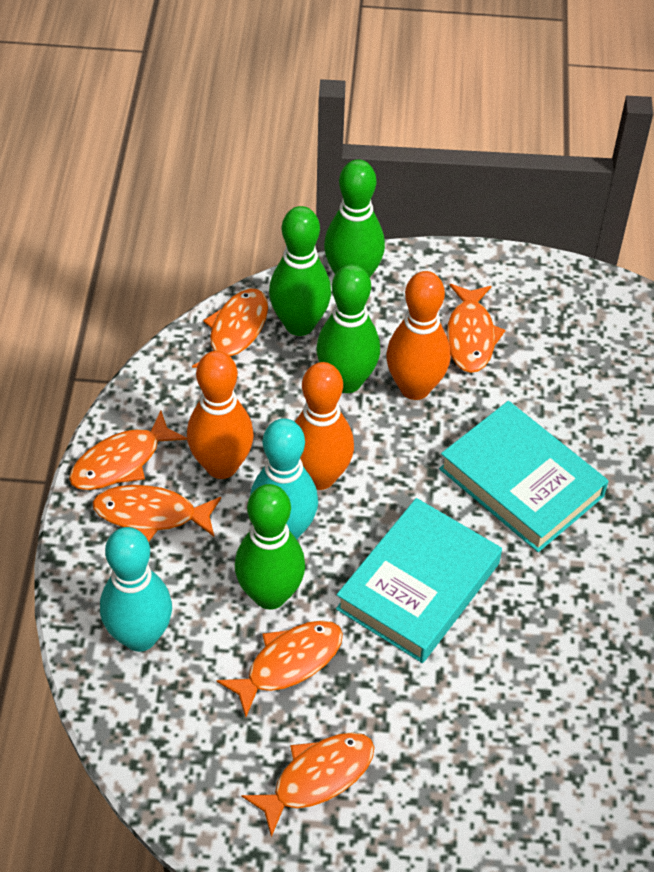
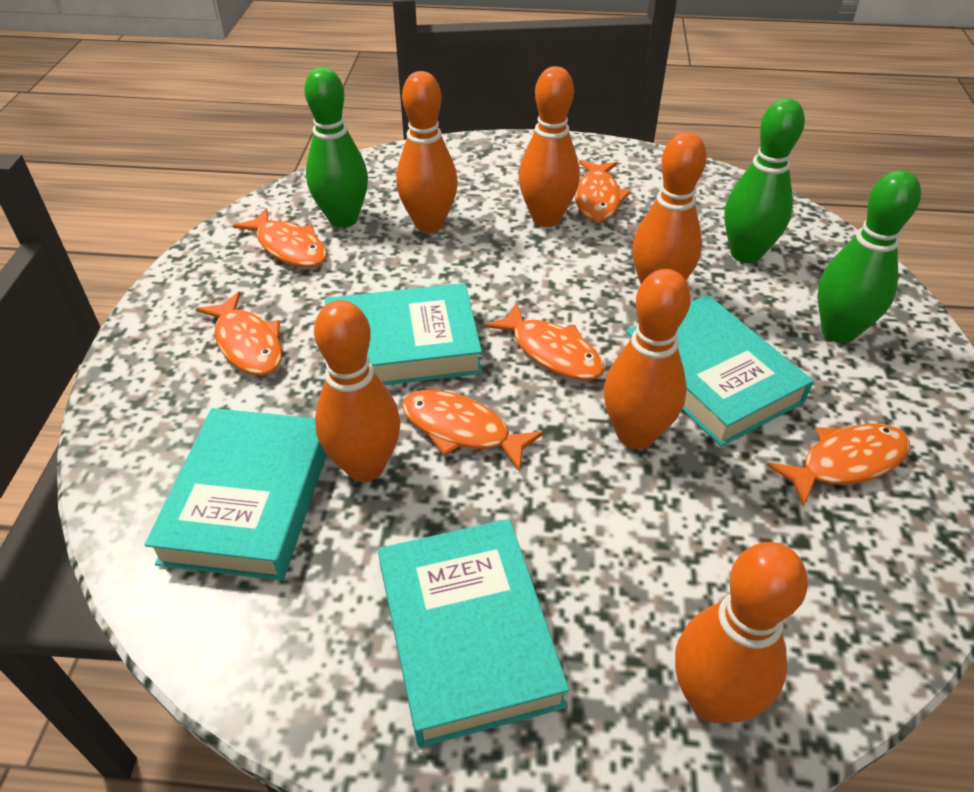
green bowling pin: 4 -> 3
orange bowling pin: 3 -> 6
turquoise book: 2 -> 4
turquoise bowling pin: 2 -> 0

